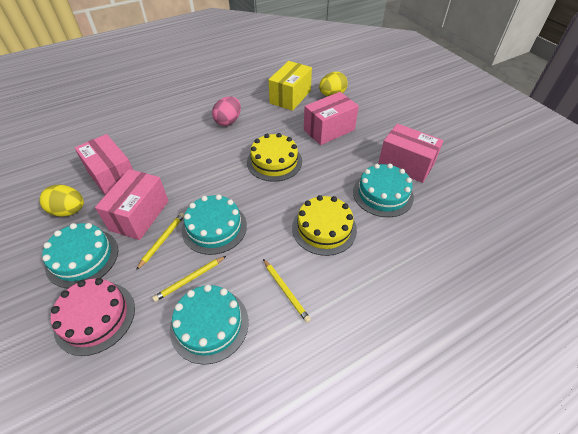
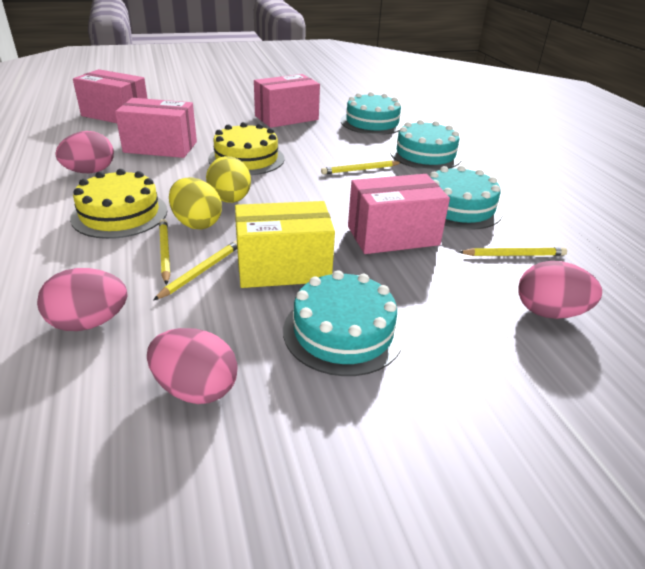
pink cake: 1 -> 0
pink egg: 1 -> 4
yellow pencil: 3 -> 4

